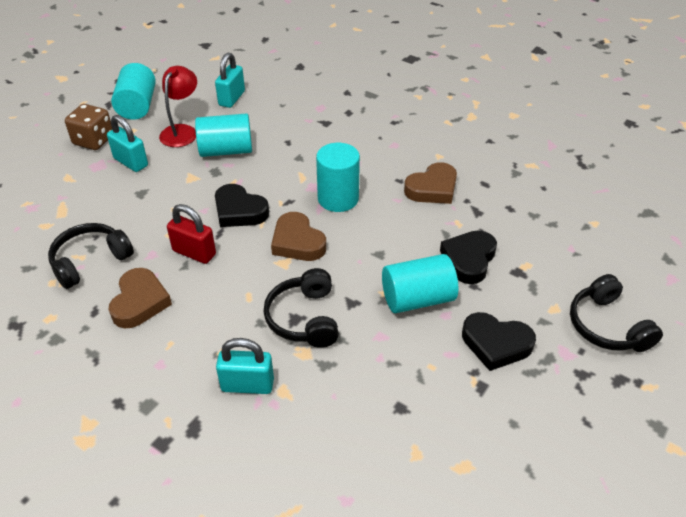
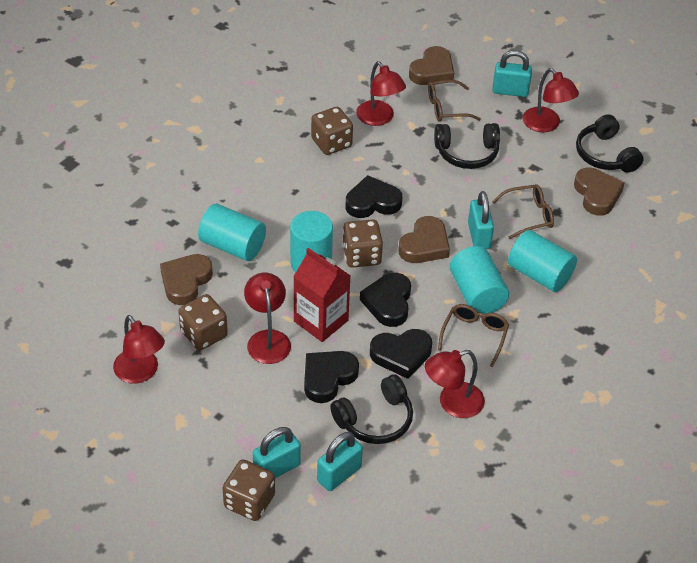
black heart: 3 -> 4
brown dice: 1 -> 4
brown glasses: 0 -> 3
brown heart: 3 -> 4
red carton: 0 -> 1
red lamp: 1 -> 5
red padlock: 1 -> 0
turquoise padlock: 3 -> 4

